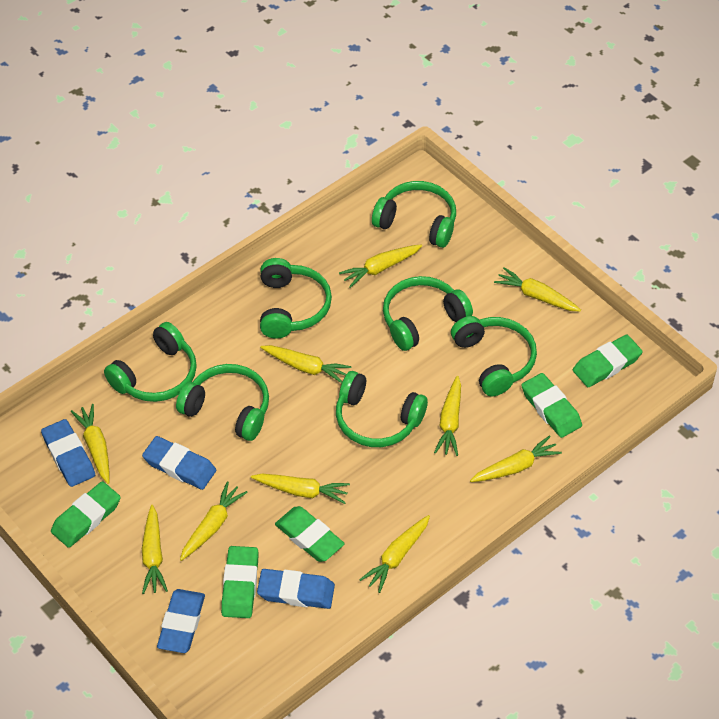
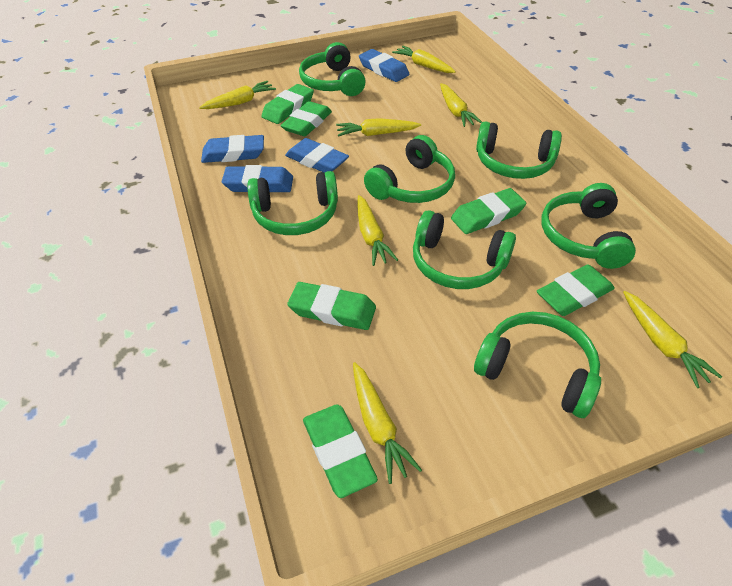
green eraser: 5 -> 6
yellow carrot: 10 -> 7

